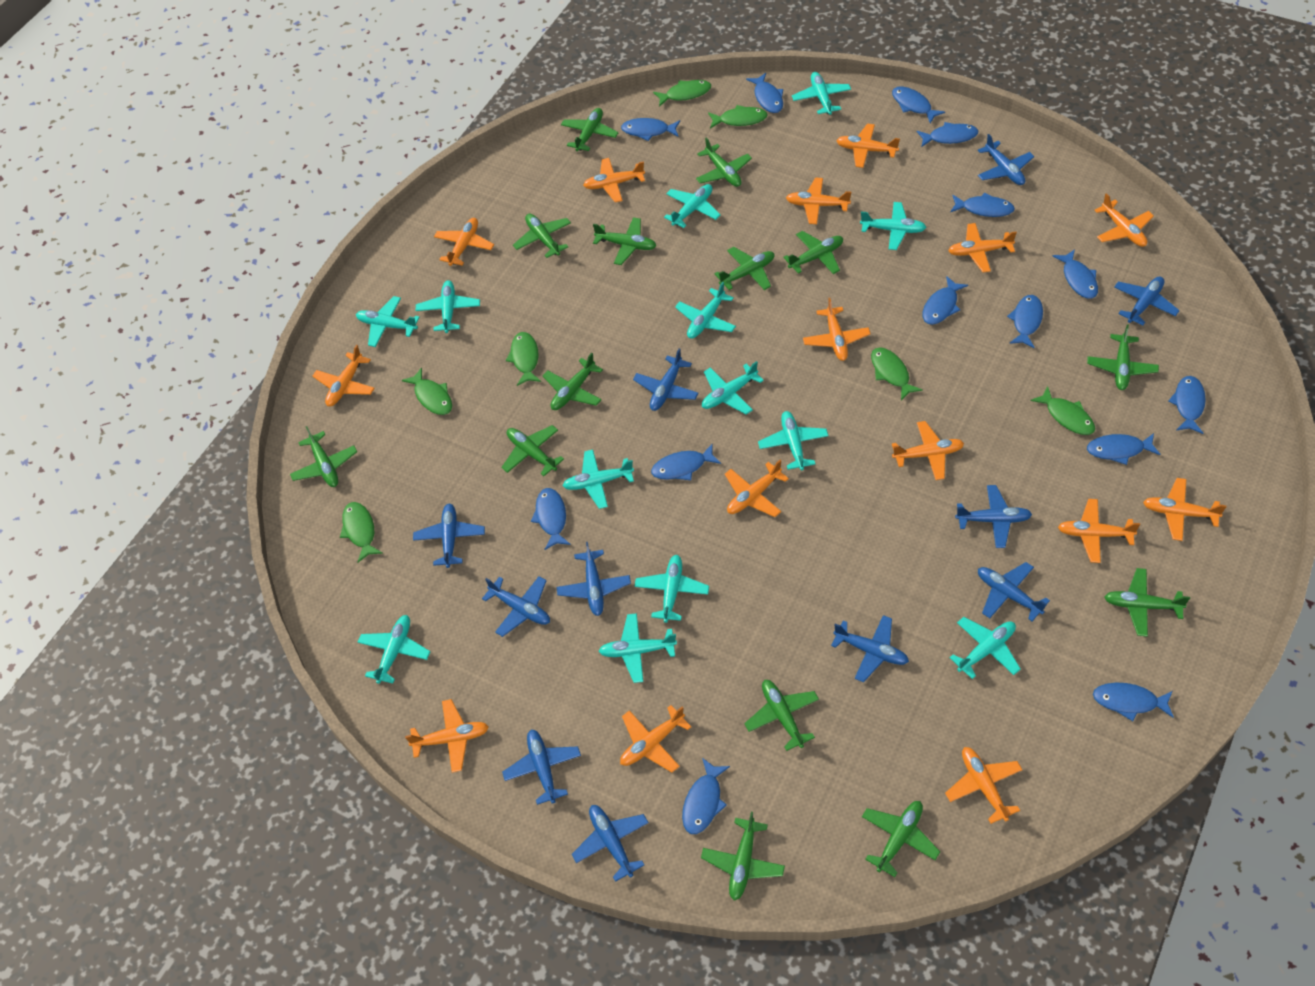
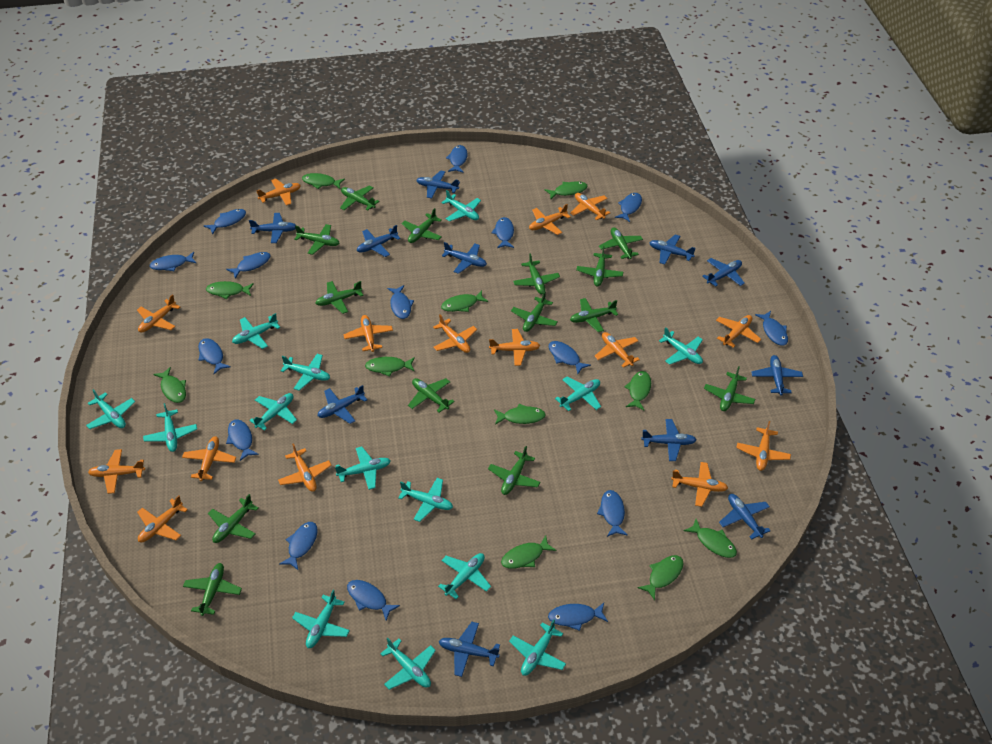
blue fish: 14 -> 15
green fish: 7 -> 11
turquoise plane: 13 -> 14

